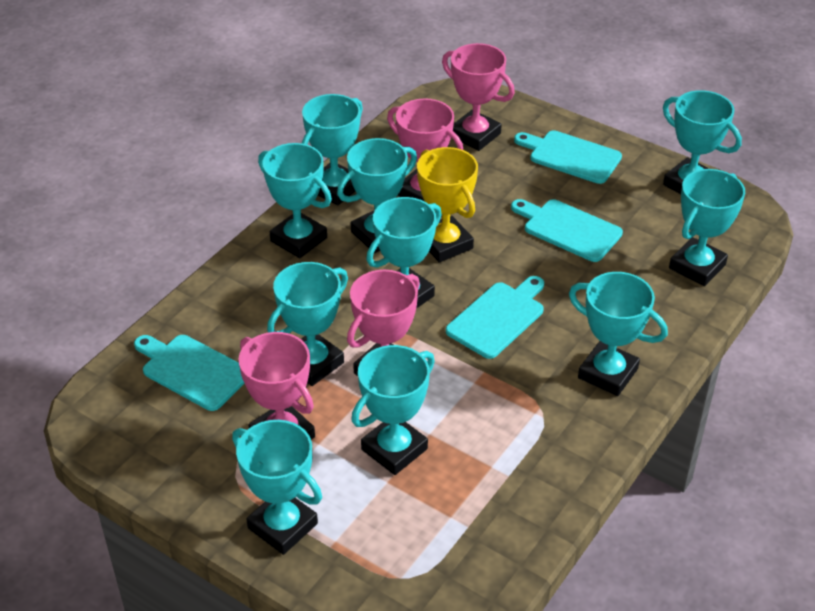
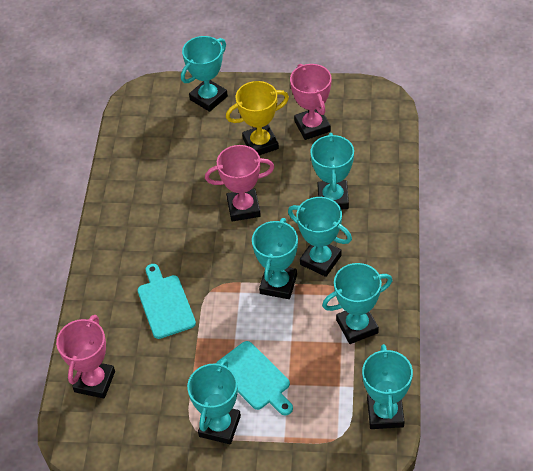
pink trophy: 4 -> 3
turquoise cutting board: 4 -> 2
turquoise trophy: 10 -> 7

